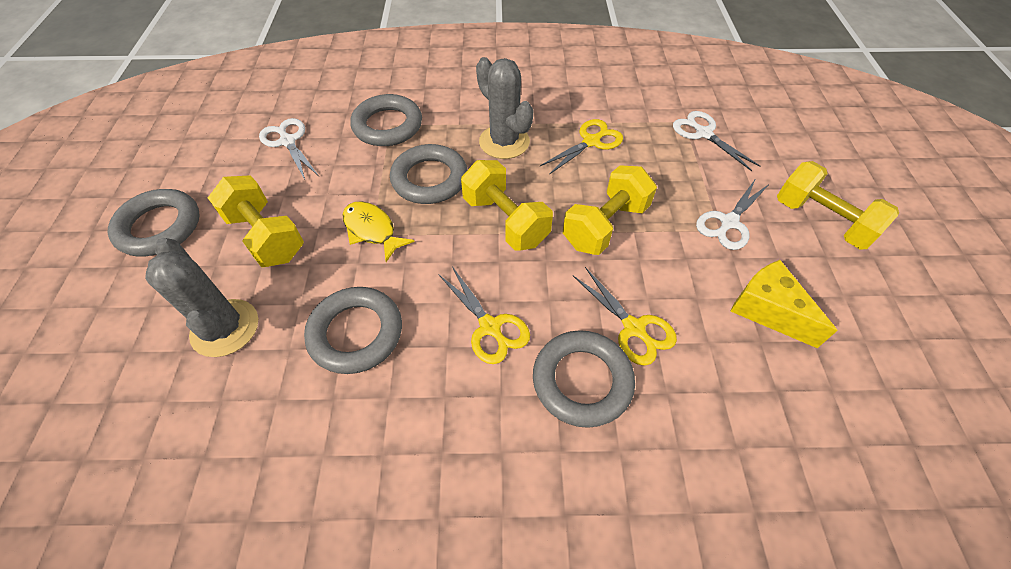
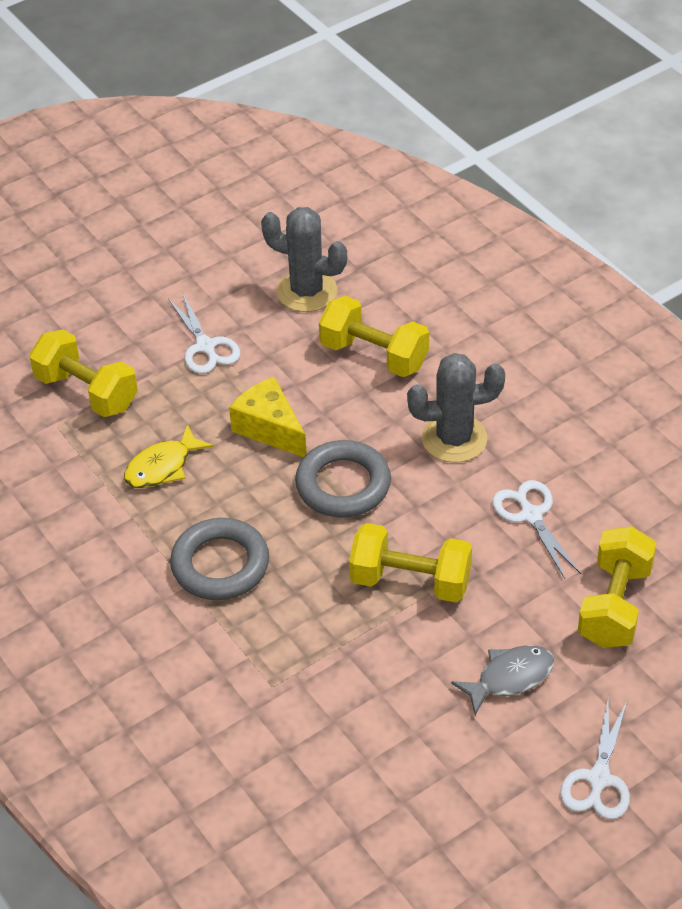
grey fish: 0 -> 1
grey ring: 5 -> 2
yellow scissors: 3 -> 0

